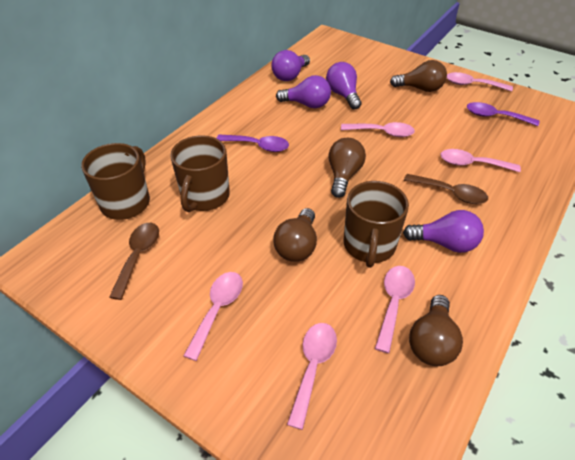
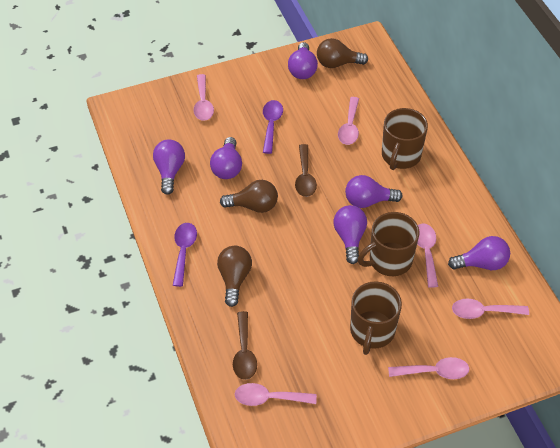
brown light bulb: 4 -> 3
purple light bulb: 4 -> 6

